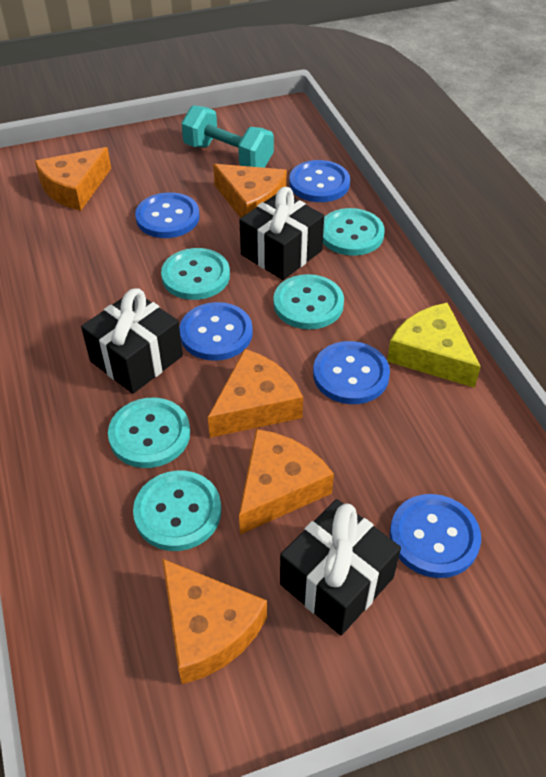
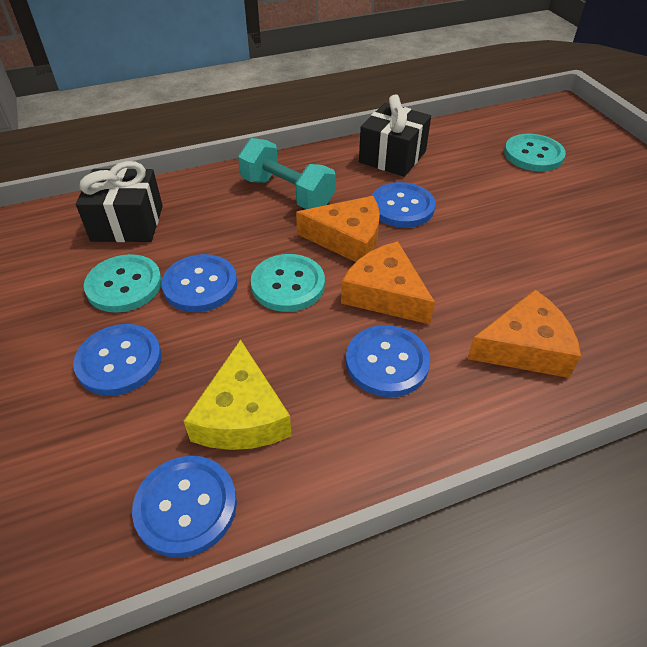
black gift: 3 -> 2
orange cheese: 5 -> 3
turquoise button: 5 -> 3

